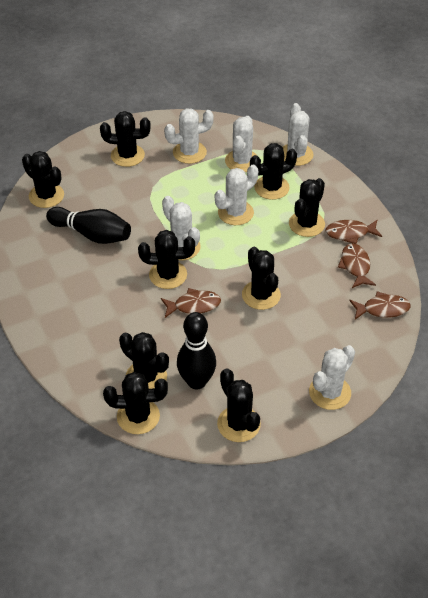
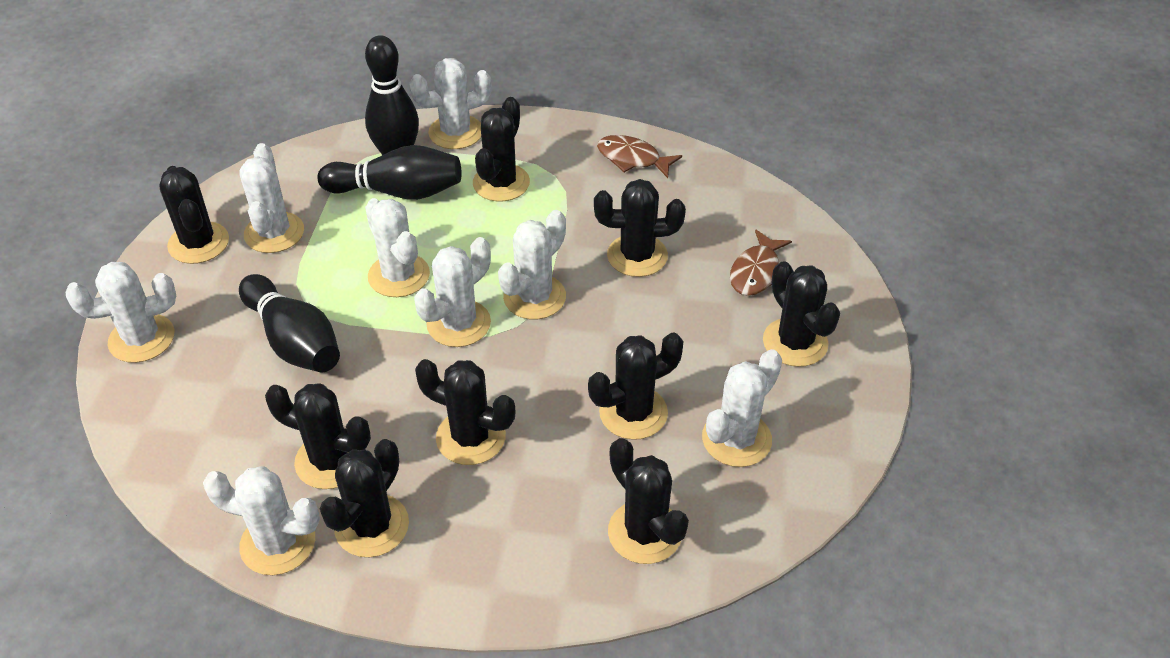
black bowling pin: 2 -> 3
brown fish: 4 -> 2
white cactus: 6 -> 8

